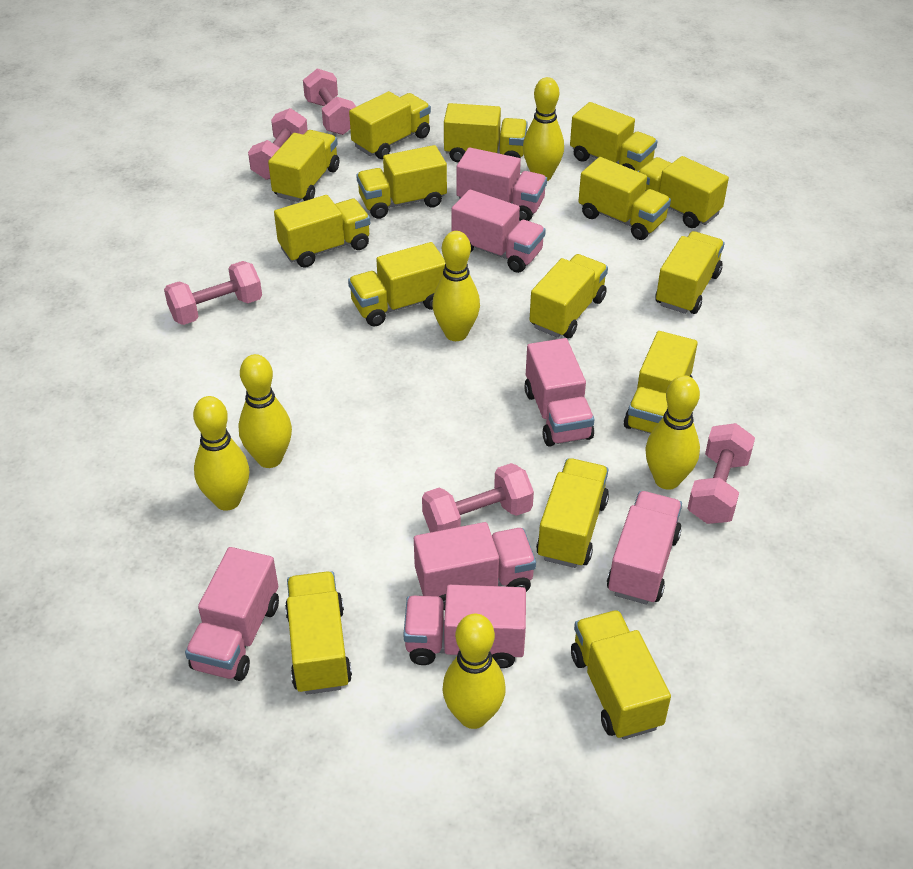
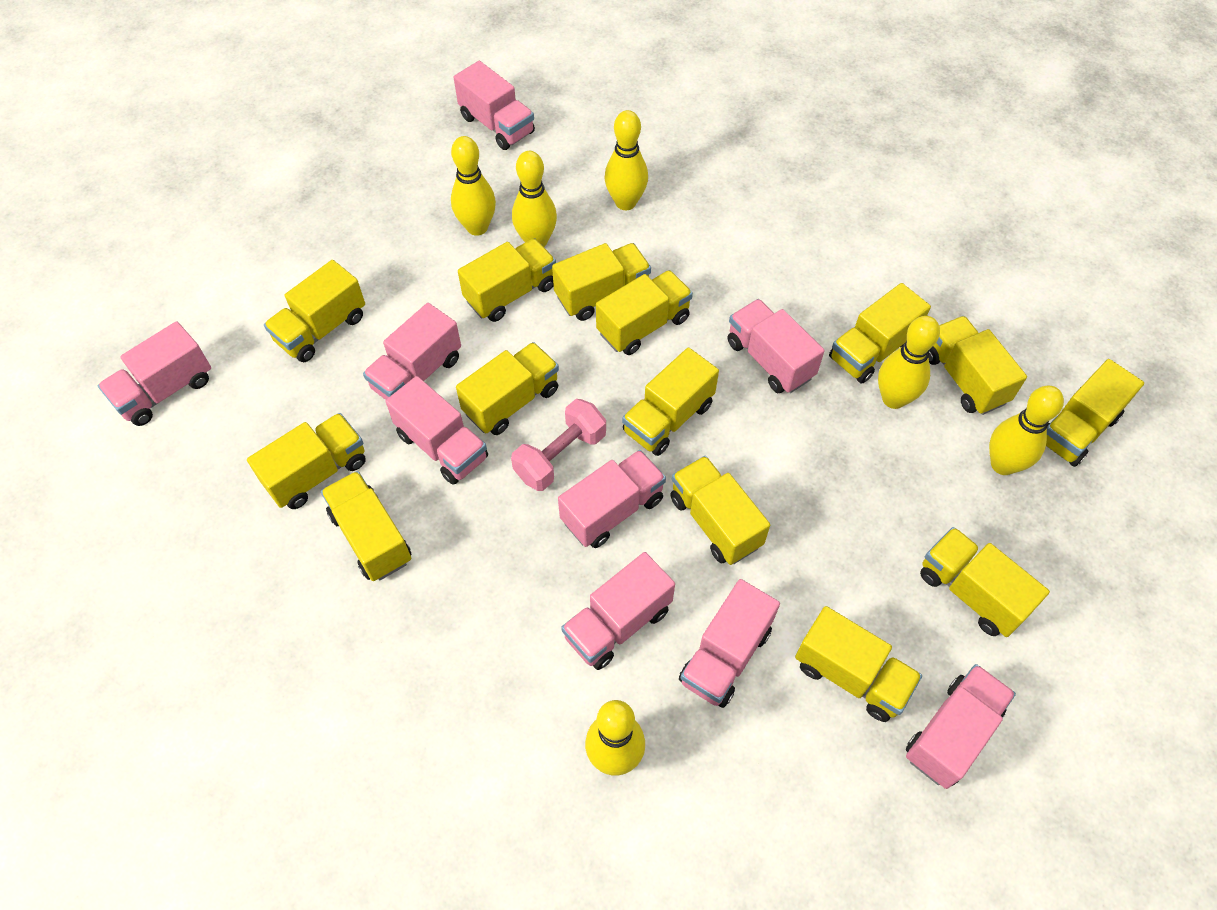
pink dumbbell: 5 -> 1
pink truck: 7 -> 9
yellow truck: 15 -> 14

